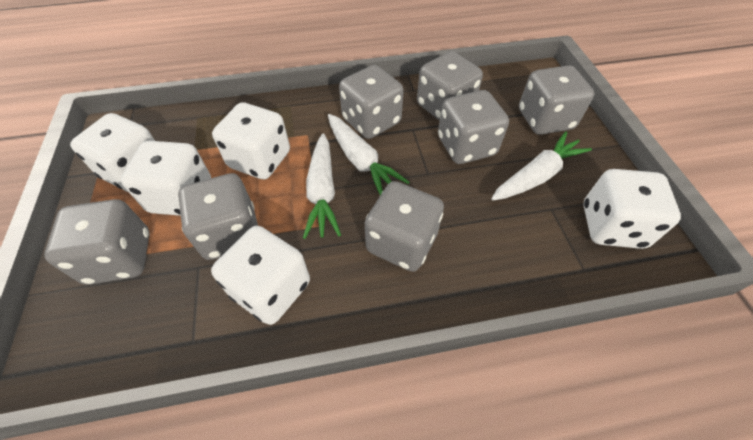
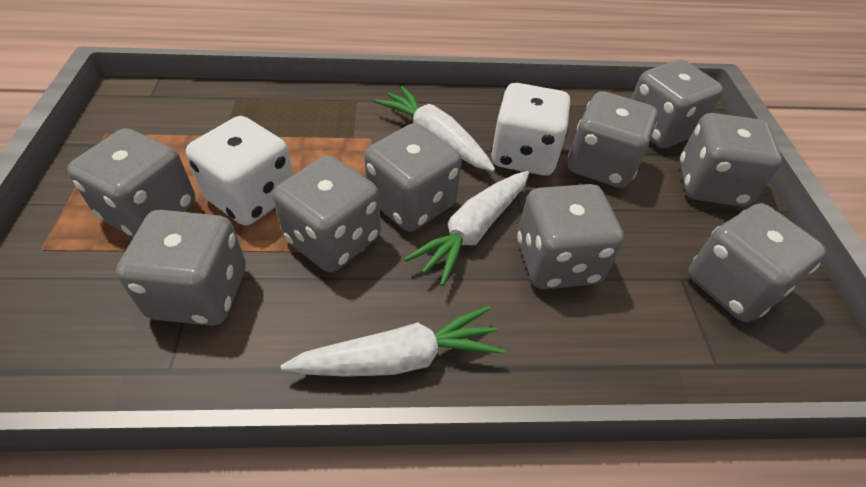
grey dice: 7 -> 9
white dice: 5 -> 2

